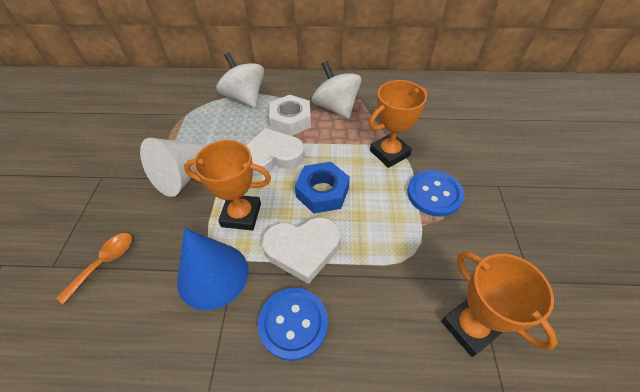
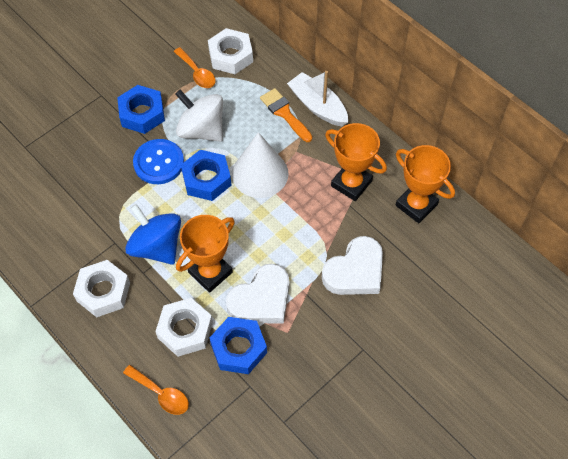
blue button: 2 -> 1
blue cone: 1 -> 0
blue nut: 1 -> 3
blue spinning top: 0 -> 1
orange brush: 0 -> 1
orange spoon: 1 -> 2
white boat: 0 -> 1
white nut: 1 -> 3
white spinning top: 2 -> 1

